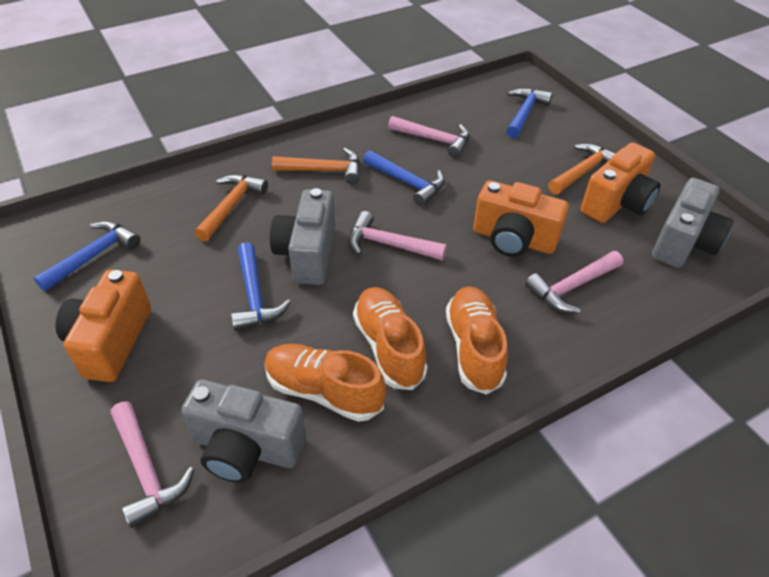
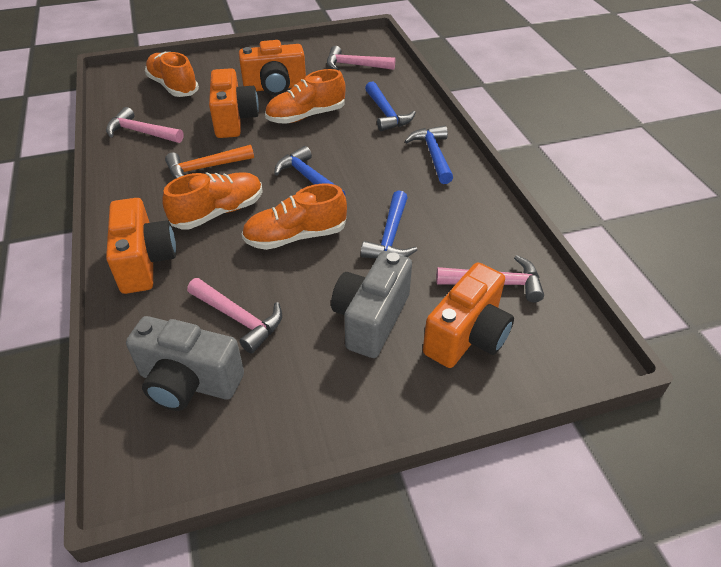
grey camera: 3 -> 2
orange camera: 3 -> 4
orange hammer: 3 -> 1
orange shoe: 3 -> 4

